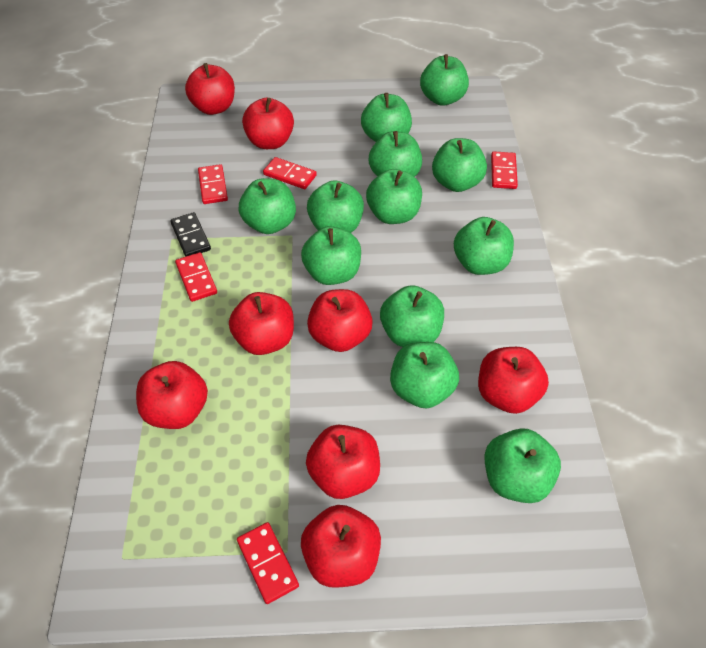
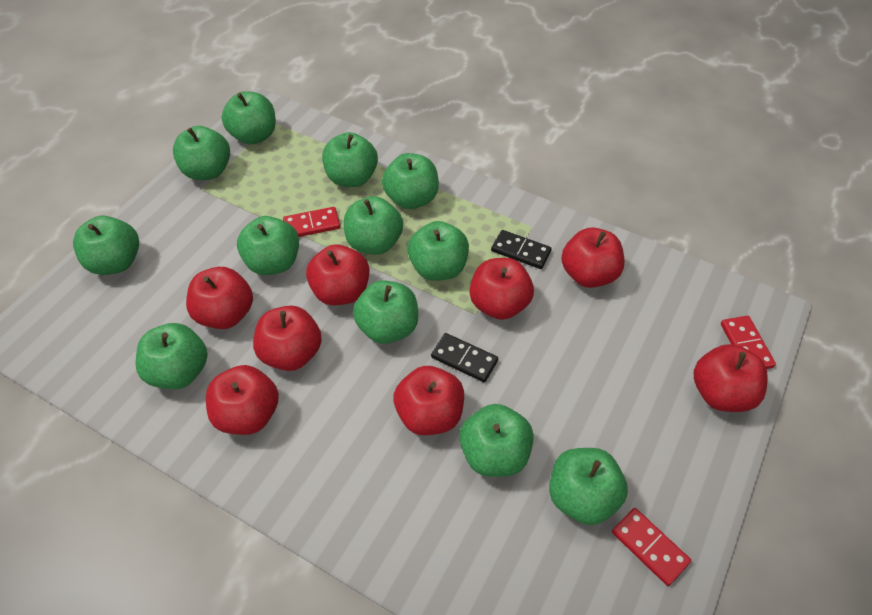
black domino: 1 -> 2
red domino: 5 -> 3

